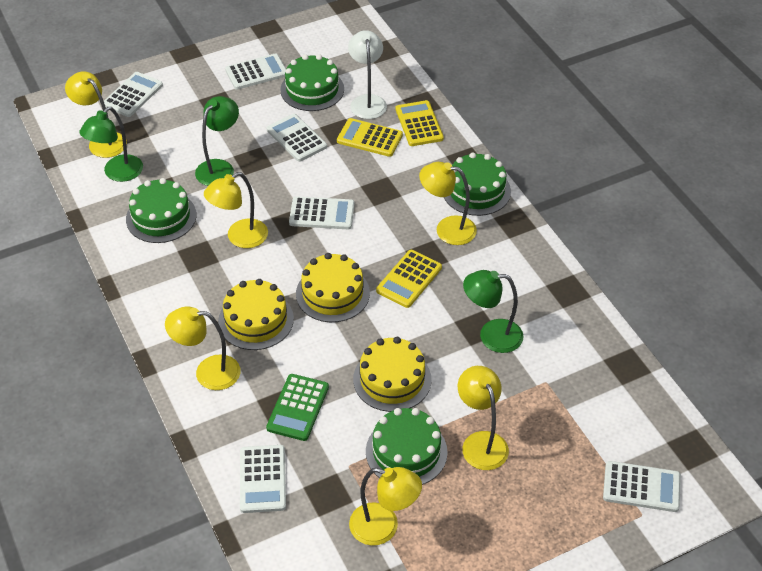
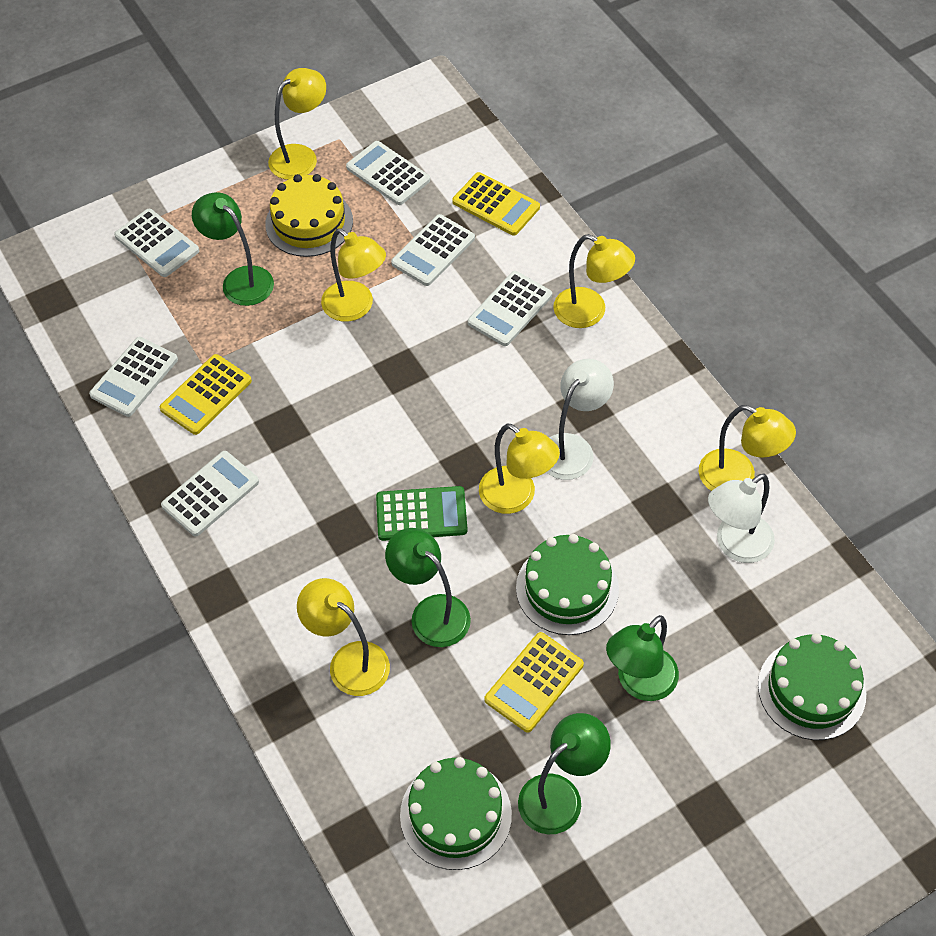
green cake: 4 -> 3
green lamp: 3 -> 4
white lamp: 1 -> 2
yellow cake: 3 -> 1

